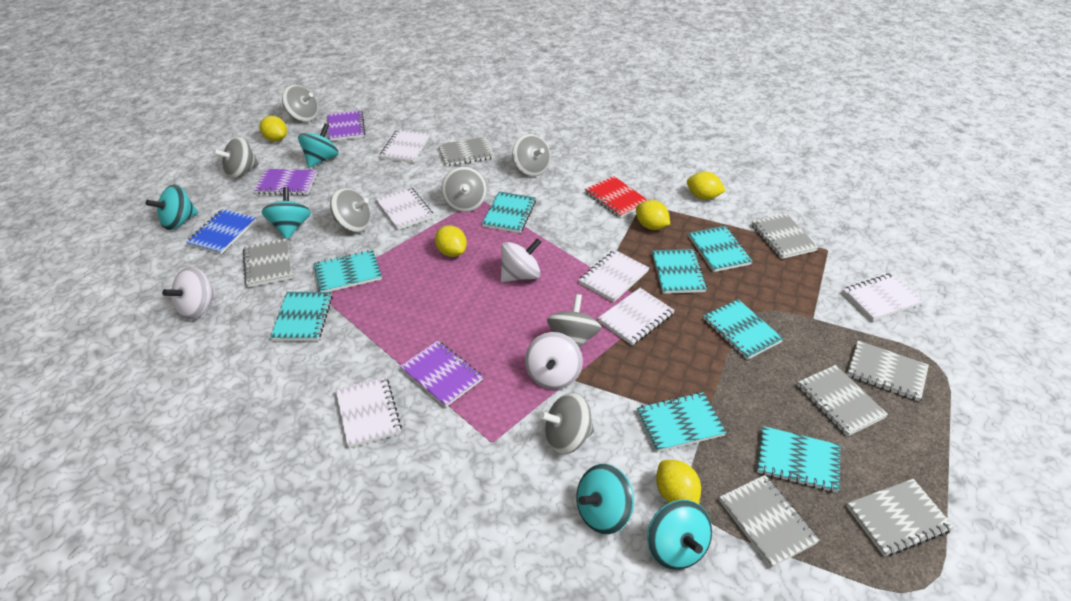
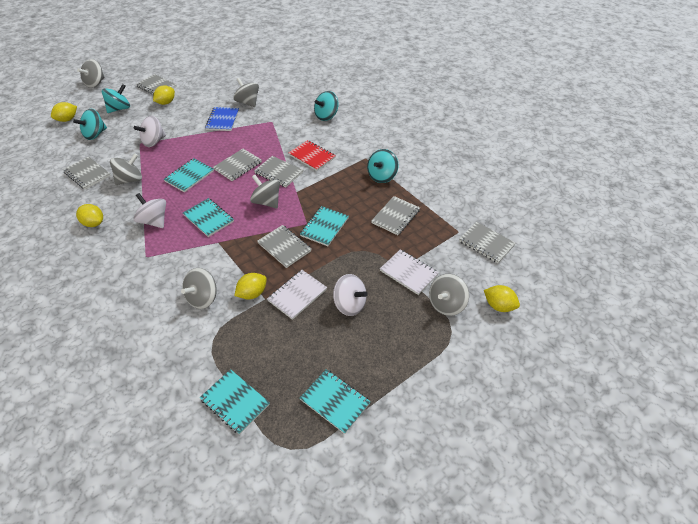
grey spinning top: 7 -> 6
purple notebook: 3 -> 0
turquoise notebook: 8 -> 5
turquoise spinning top: 5 -> 4
white notebook: 6 -> 2

